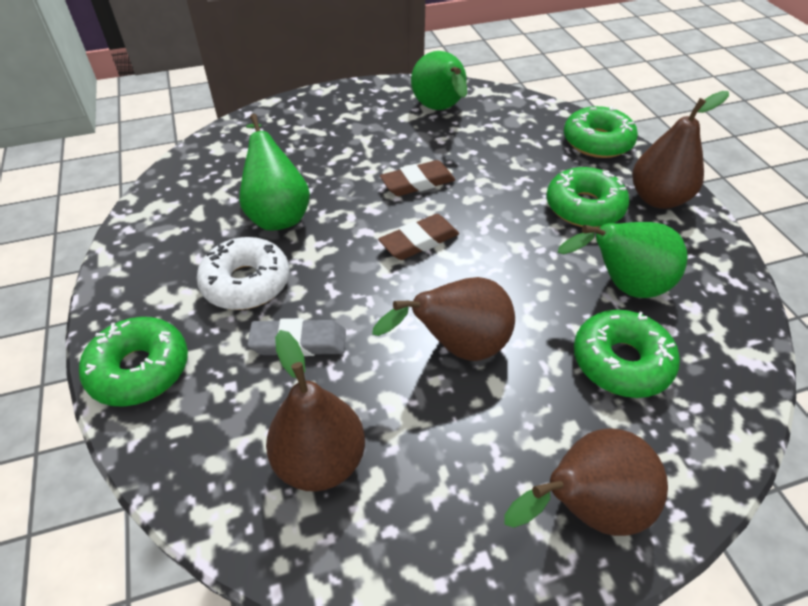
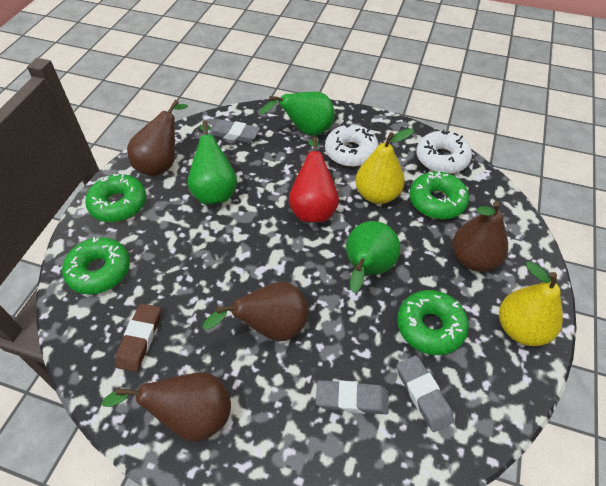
brown eraser: 2 -> 1
grey eraser: 1 -> 3
red pear: 0 -> 1
white donut: 1 -> 2
yellow pear: 0 -> 2

